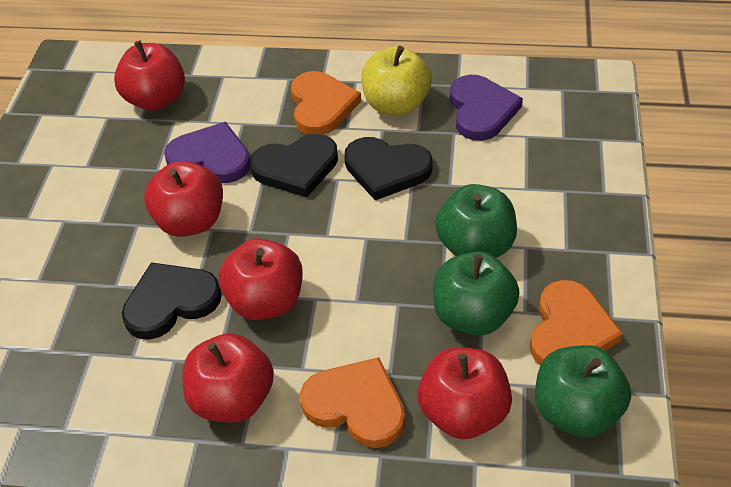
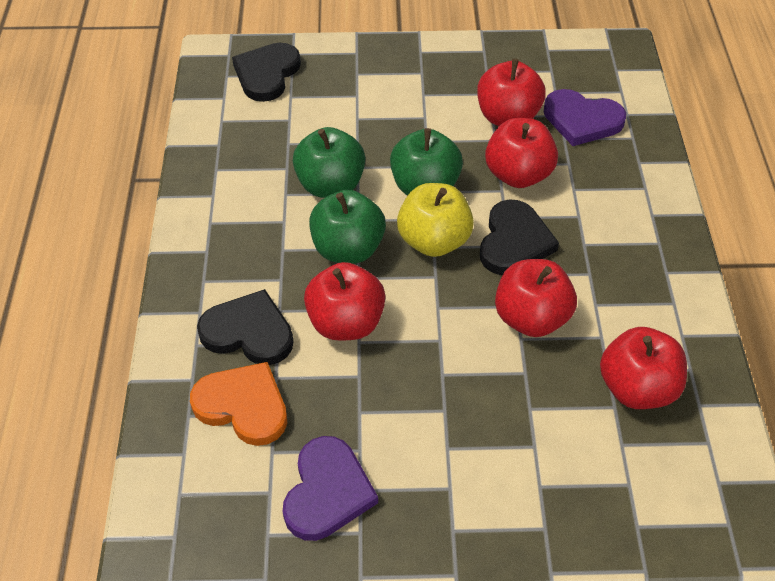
orange heart: 3 -> 1

